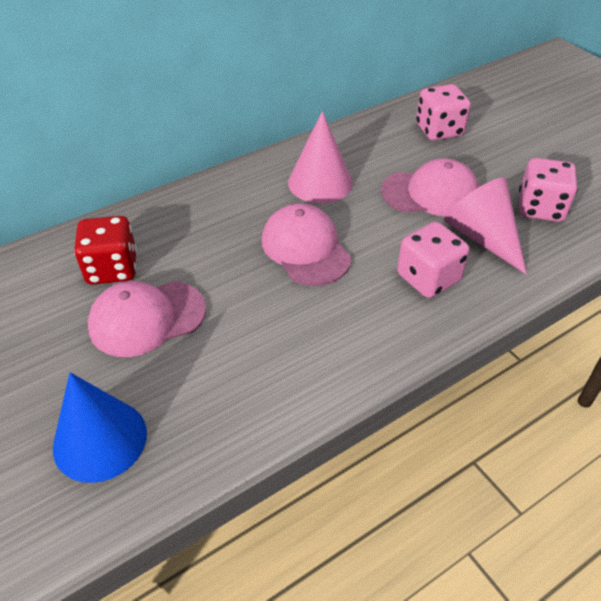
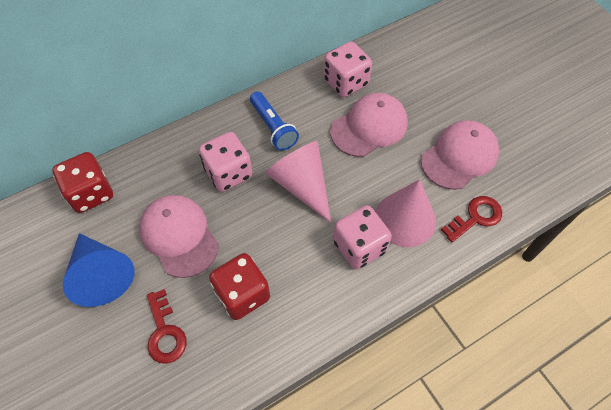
blue flashlight: 0 -> 1
red dice: 1 -> 2
red key: 0 -> 2

